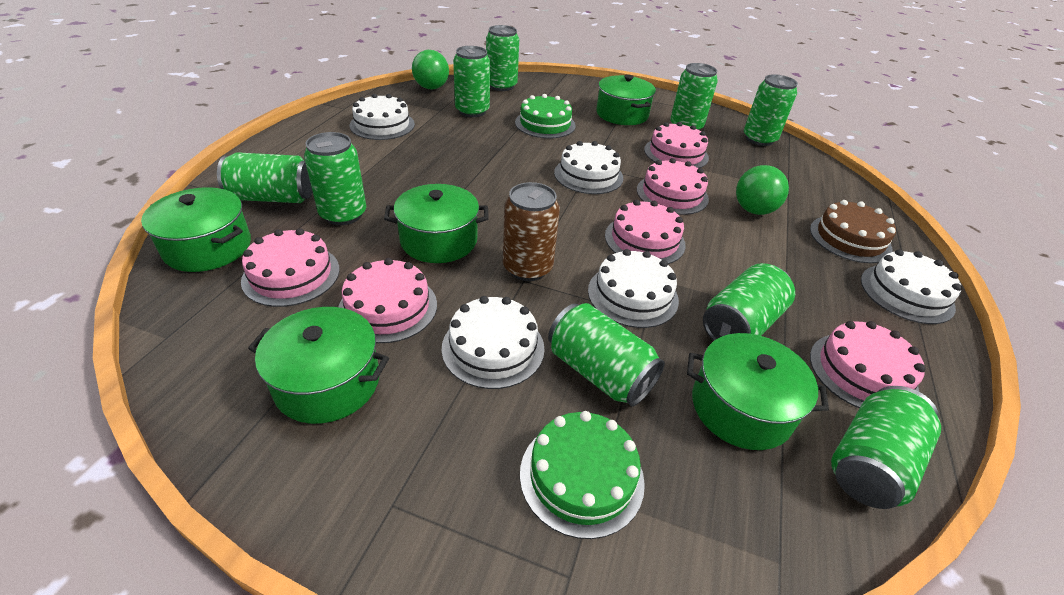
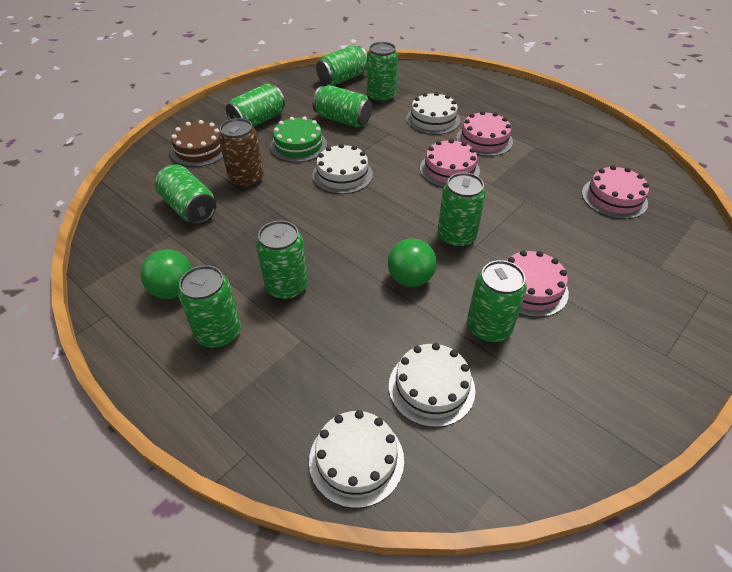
green cake: 2 -> 1
green pot: 5 -> 0
pink cake: 6 -> 4
white cake: 5 -> 4

